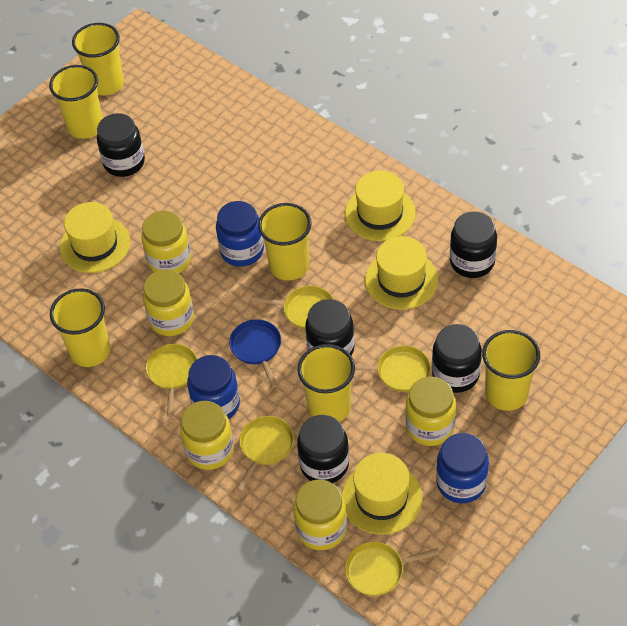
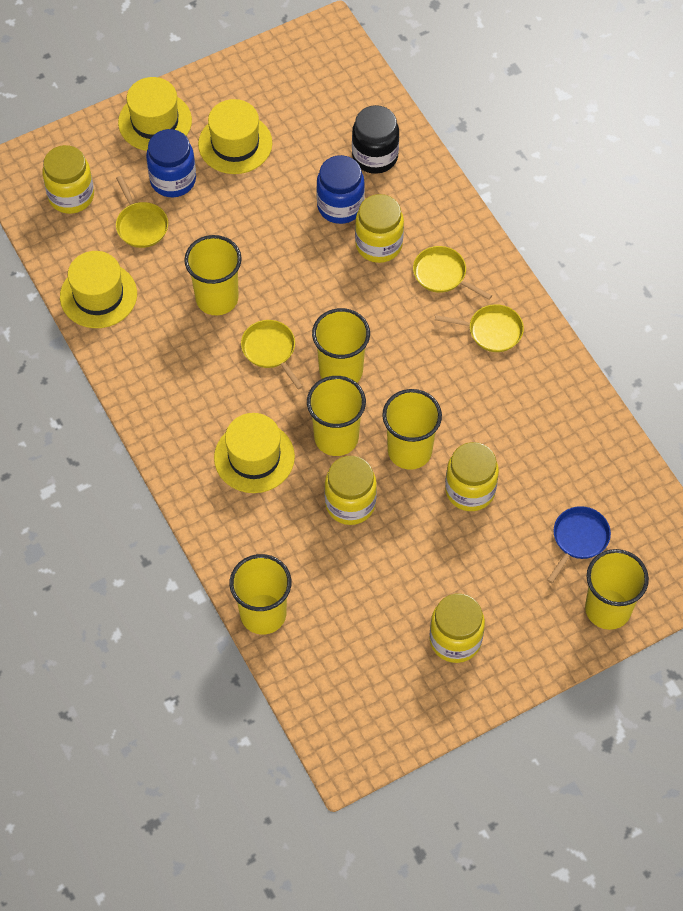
black jar: 5 -> 1
blue jar: 3 -> 2
yellow pan: 5 -> 4

